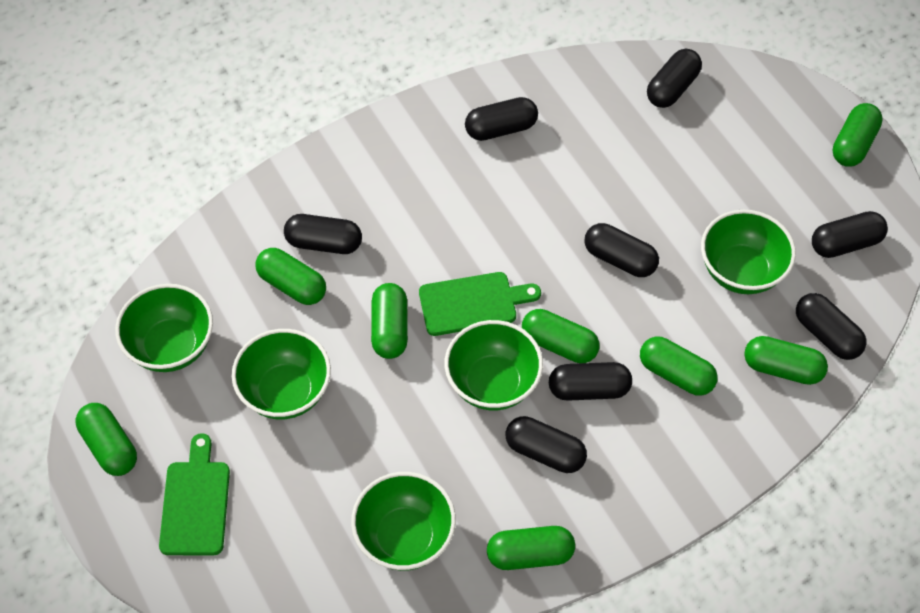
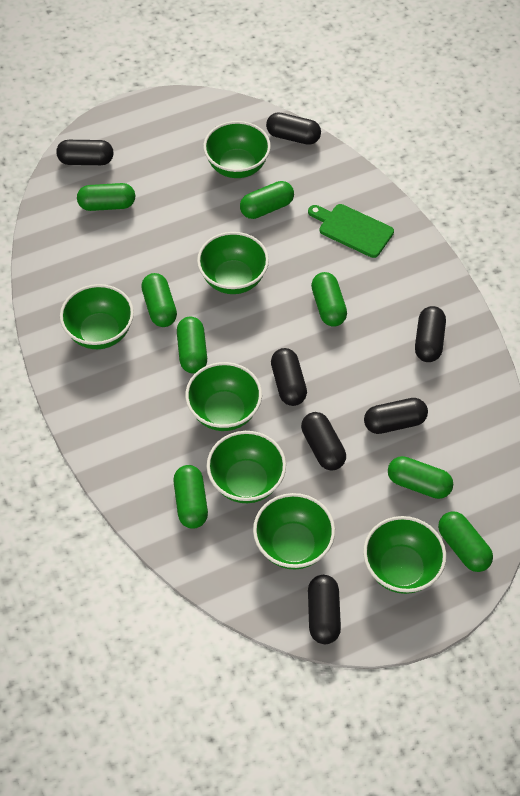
black capsule: 8 -> 7
green bowl: 5 -> 7
green cutting board: 2 -> 1

